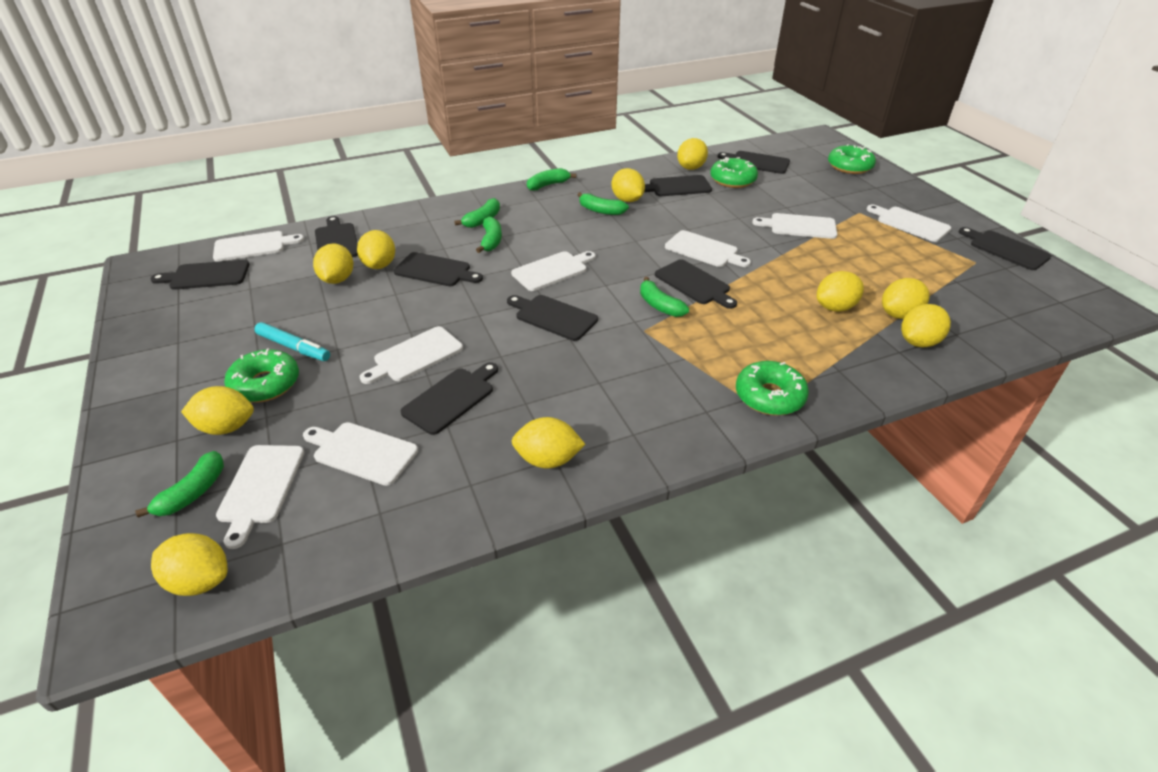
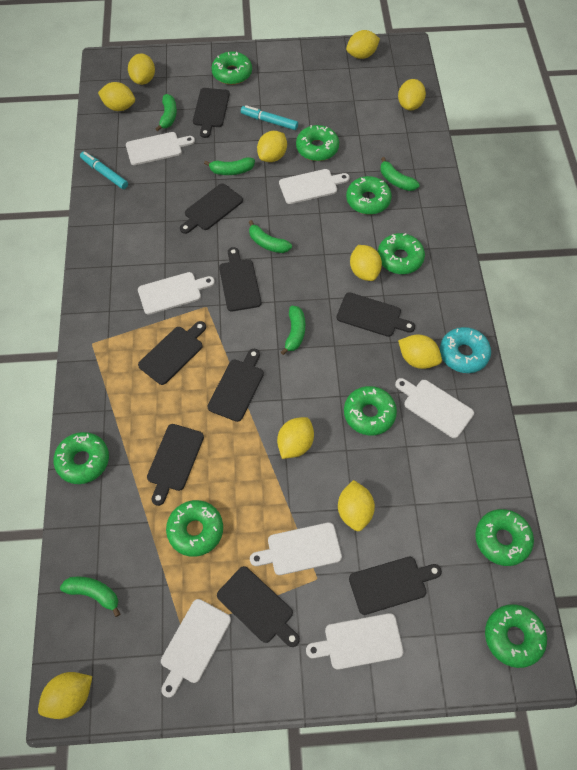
green donut: 4 -> 9
turquoise donut: 0 -> 1
turquoise marker: 1 -> 2
white cutting board: 8 -> 7

